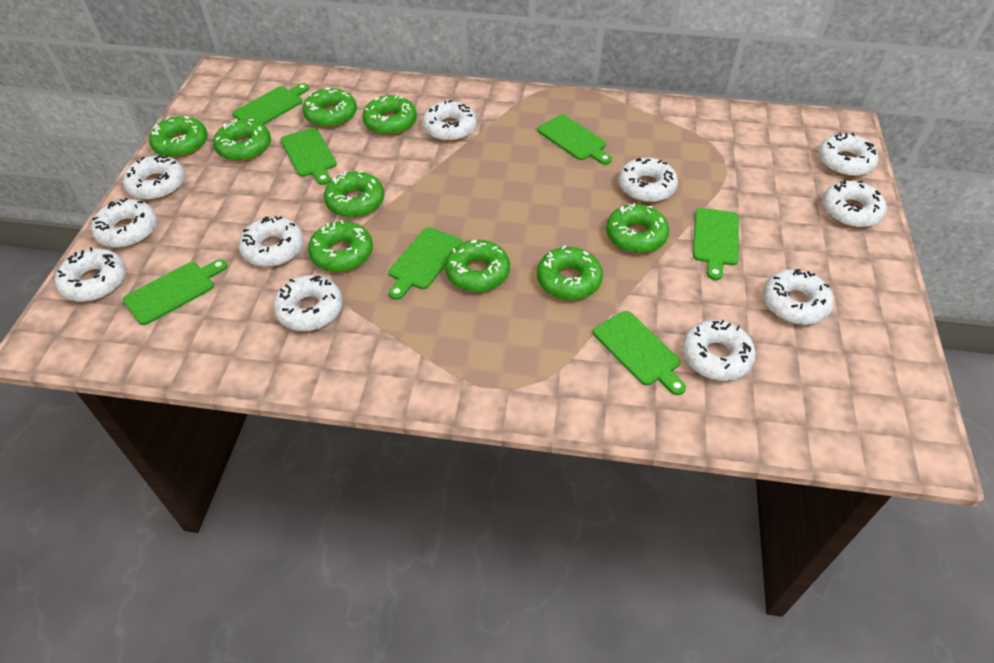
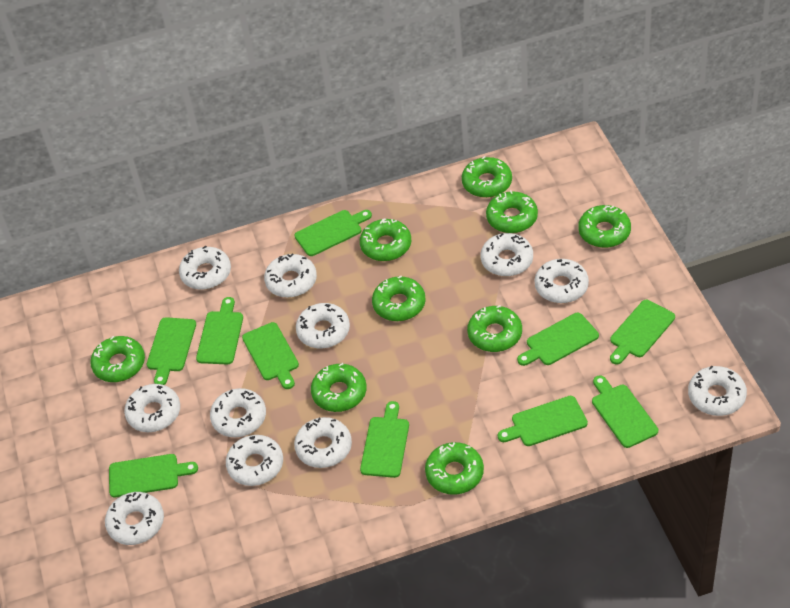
green cutting board: 7 -> 10

